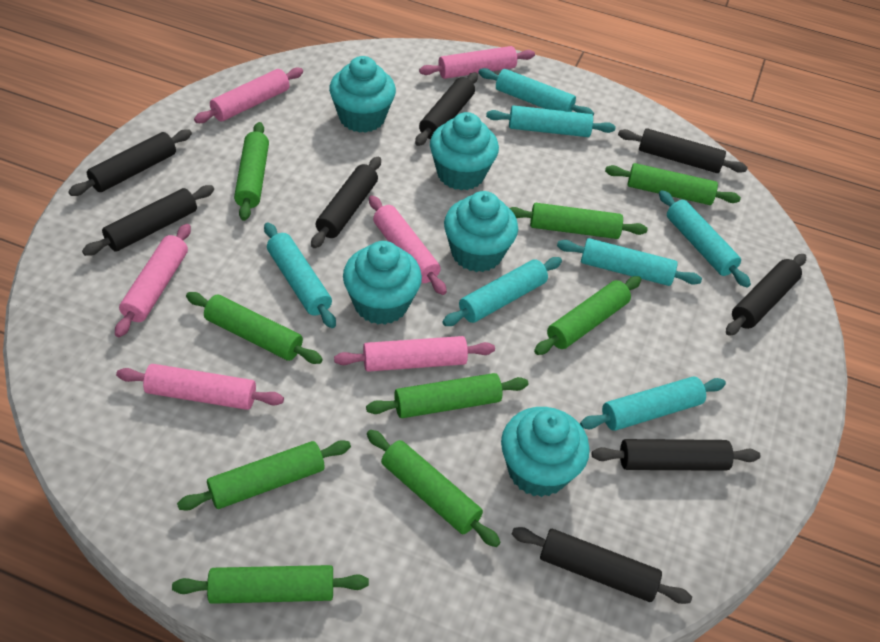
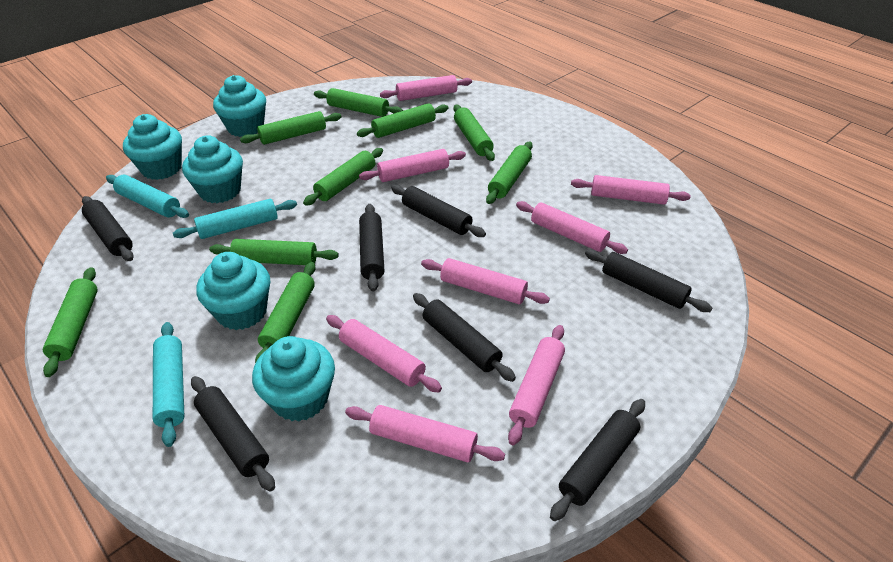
black rolling pin: 8 -> 7
pink rolling pin: 6 -> 8
turquoise rolling pin: 7 -> 3

